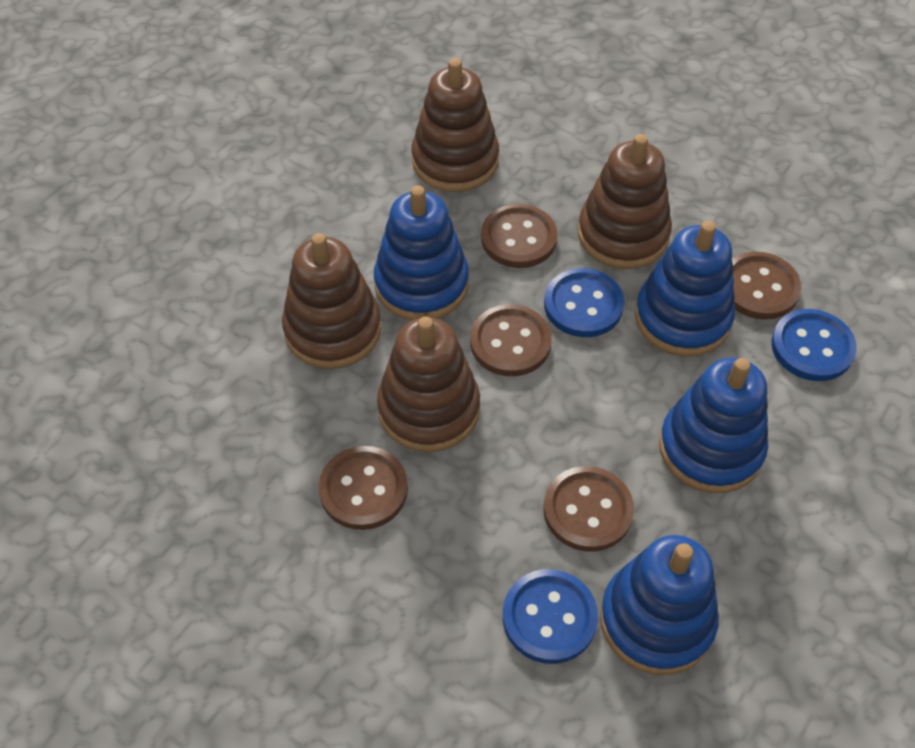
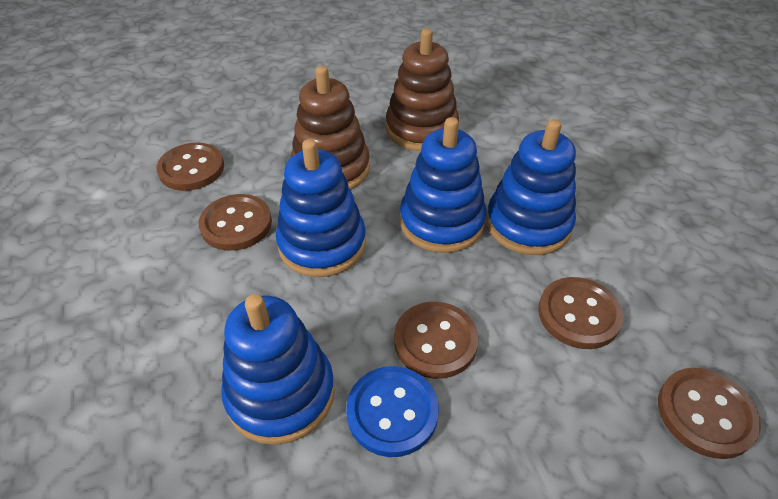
blue button: 3 -> 1
brown stacking toy: 4 -> 2

